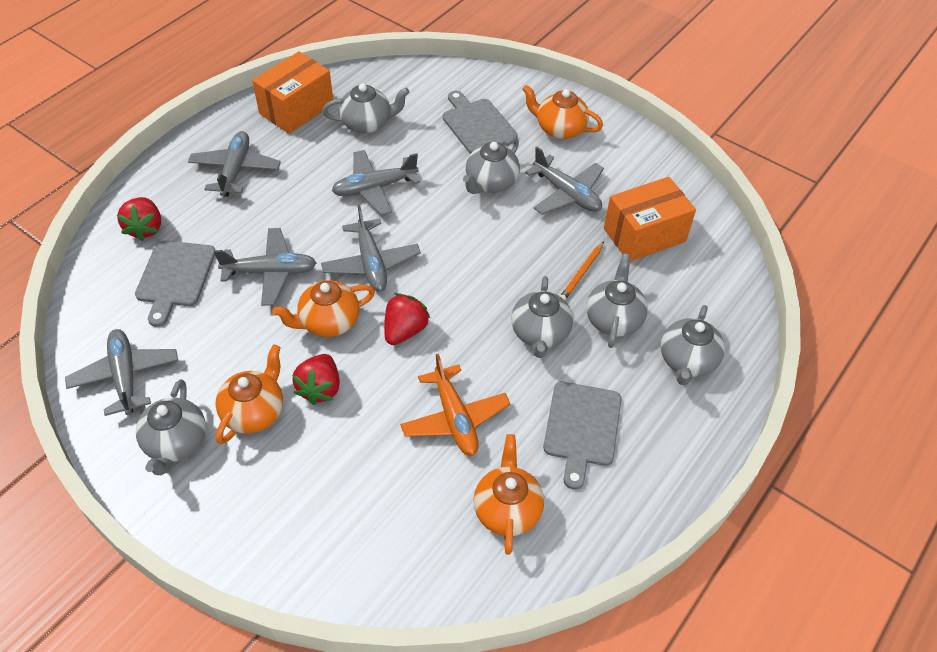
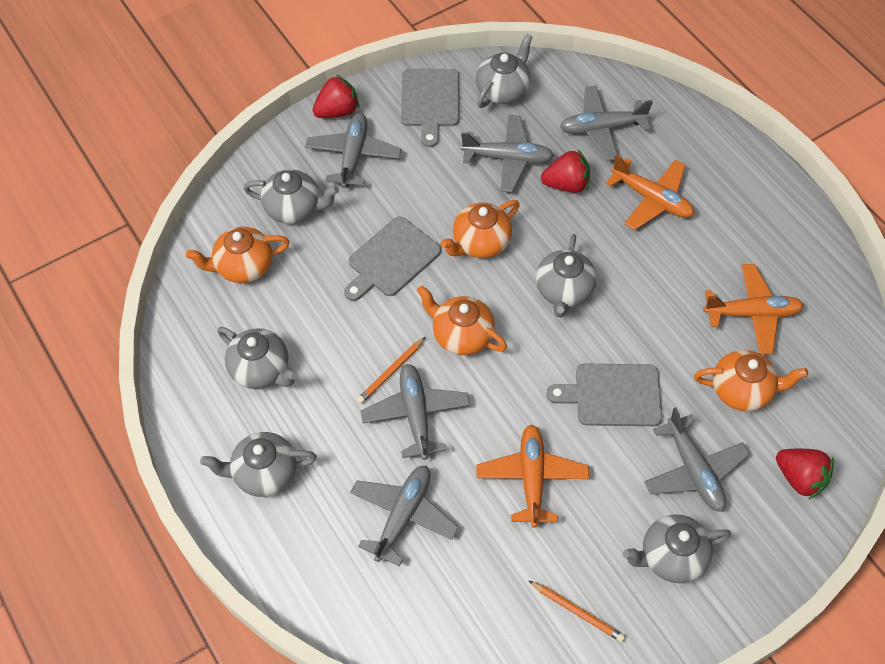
orange box: 2 -> 0
orange pencil: 1 -> 2
orange plane: 1 -> 3

